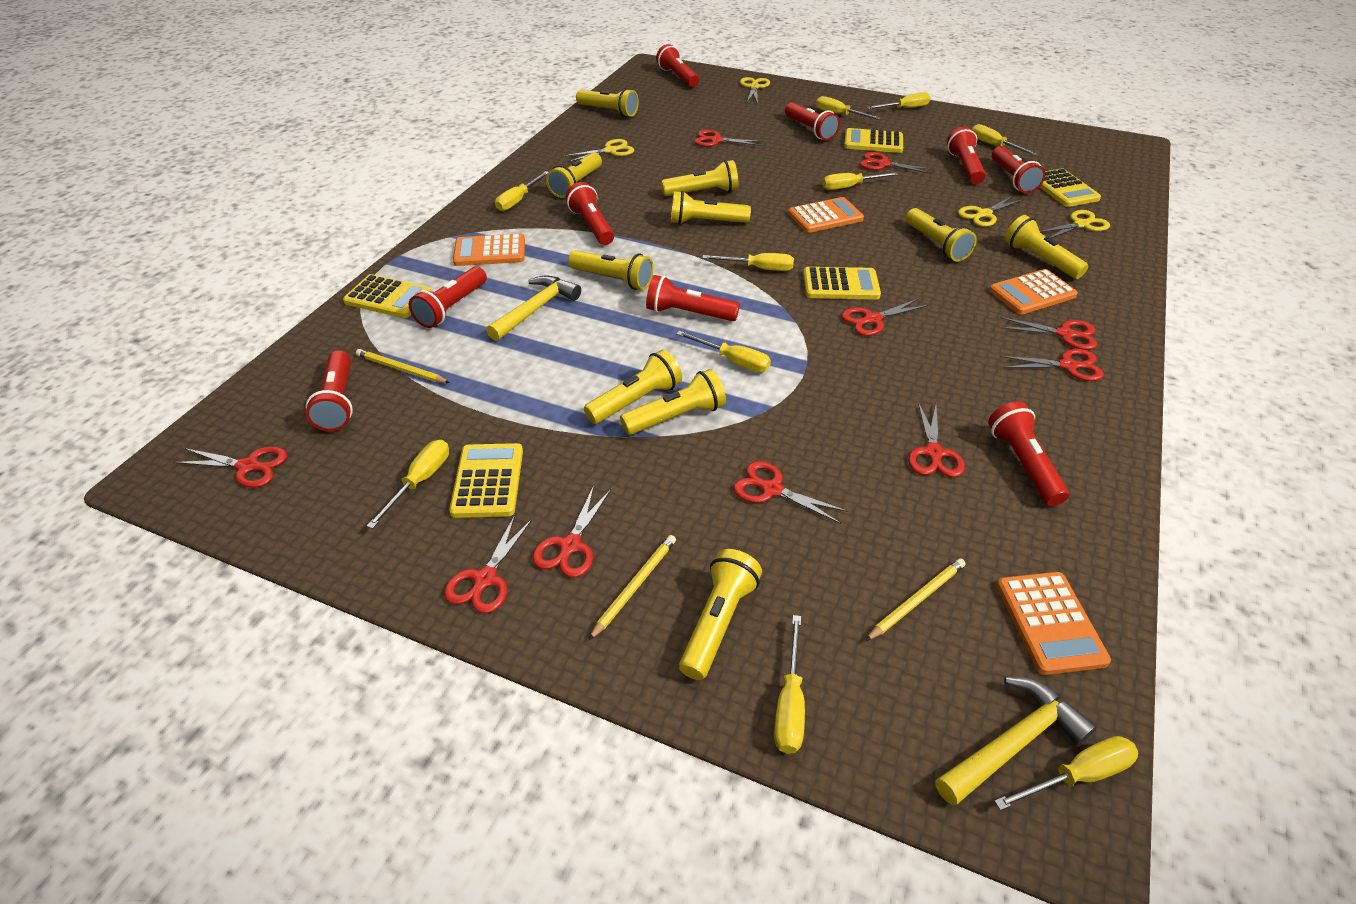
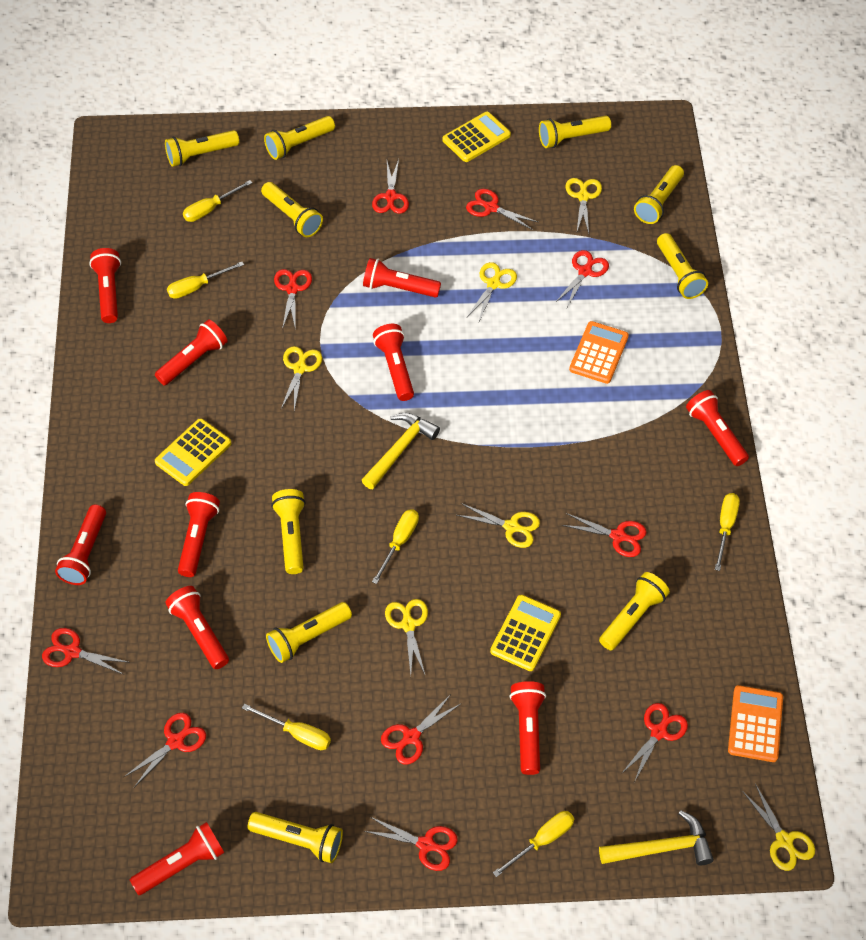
orange calculator: 4 -> 2
red flashlight: 9 -> 10
yellow calculator: 5 -> 3
yellow pencil: 3 -> 0
yellow scissors: 4 -> 6
yellow screwdriver: 10 -> 6

